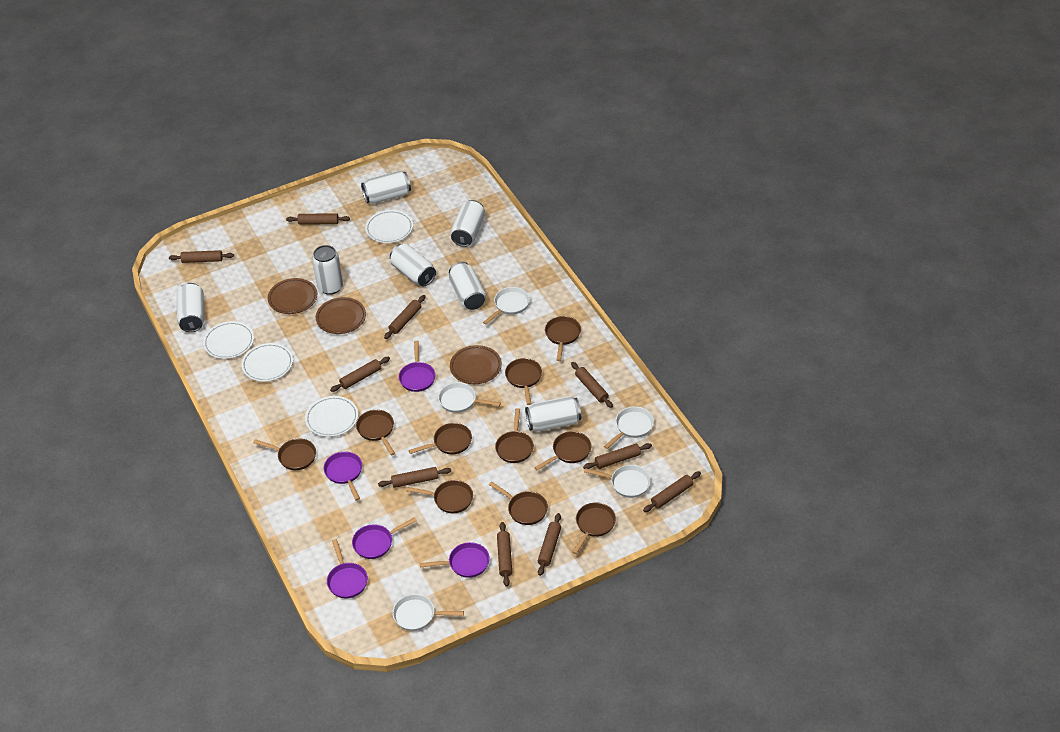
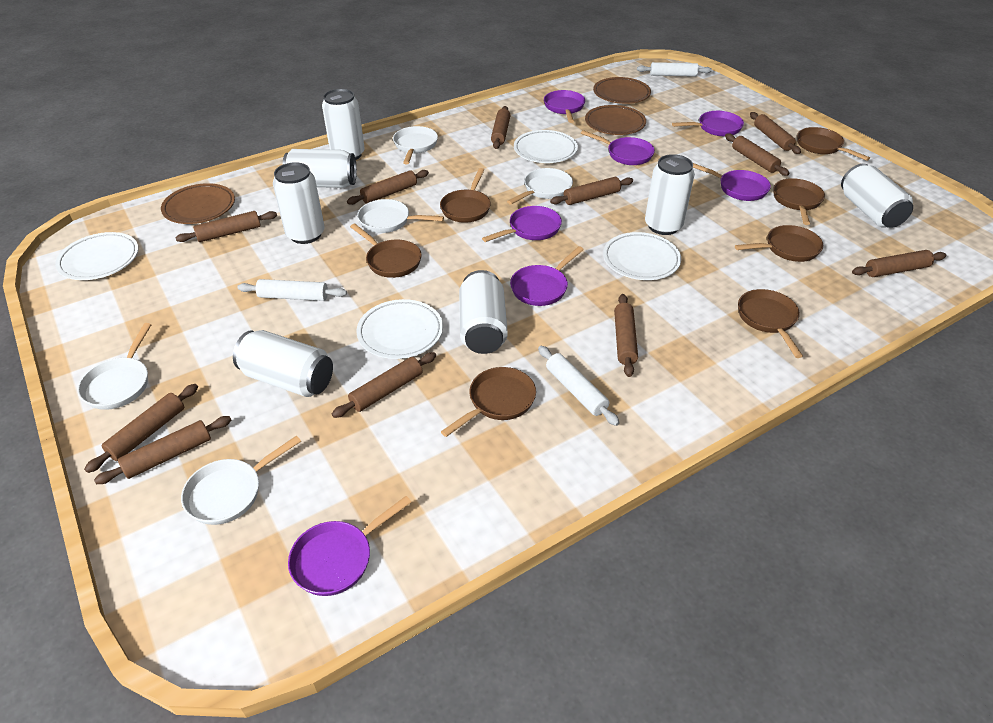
brown pan: 10 -> 7
brown rolling pin: 10 -> 11
purple pan: 5 -> 7
white rolling pin: 0 -> 3

